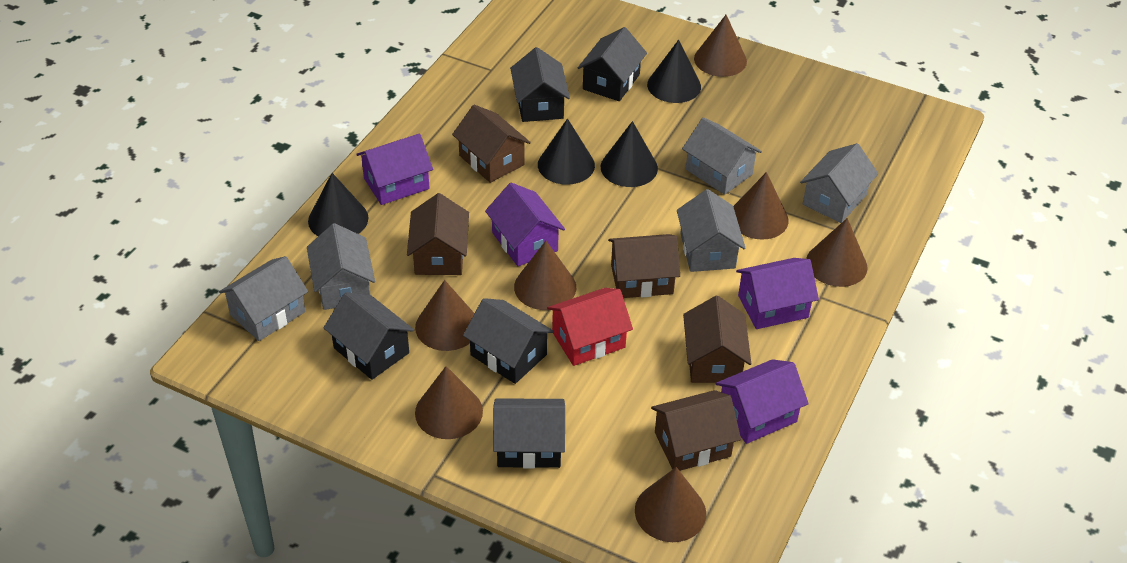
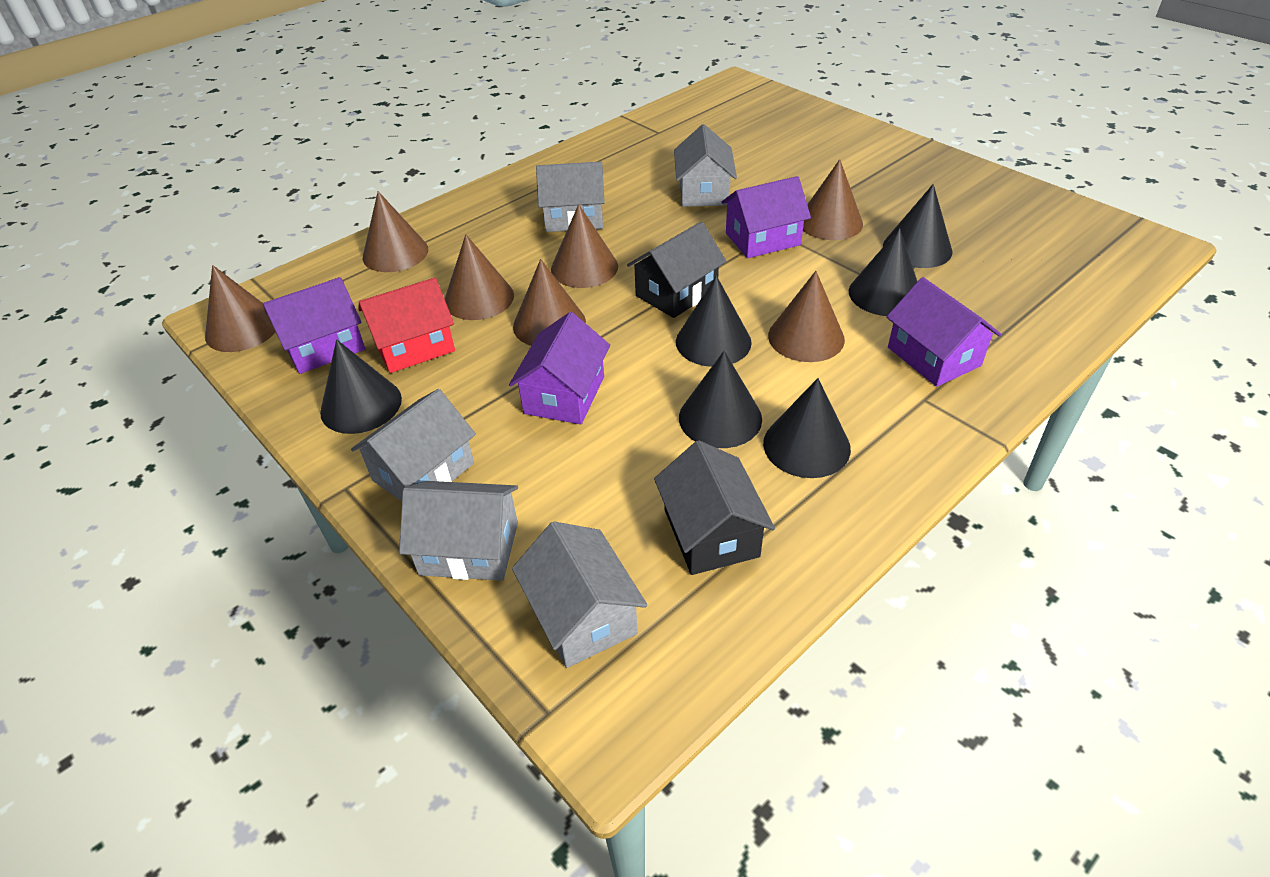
black cone: 4 -> 6
black house: 5 -> 2
brown house: 5 -> 0

